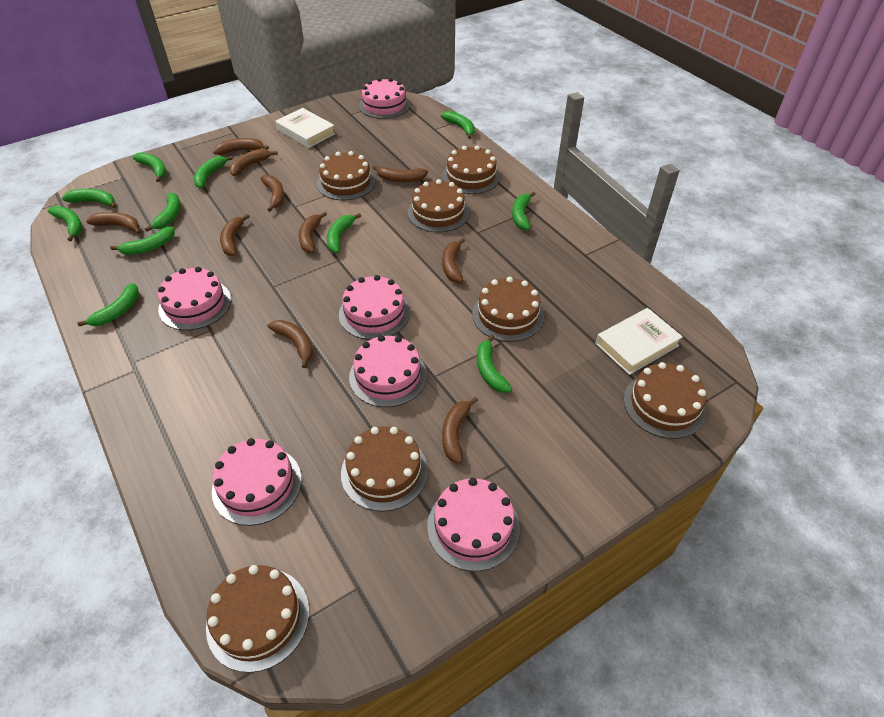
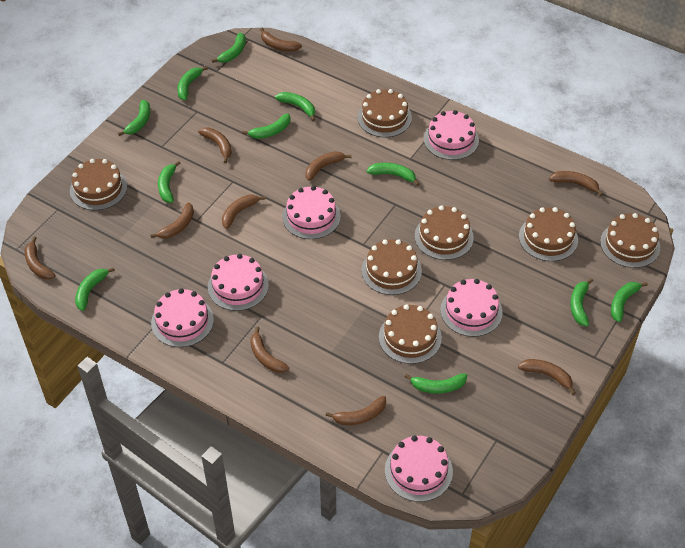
white book: 2 -> 0

